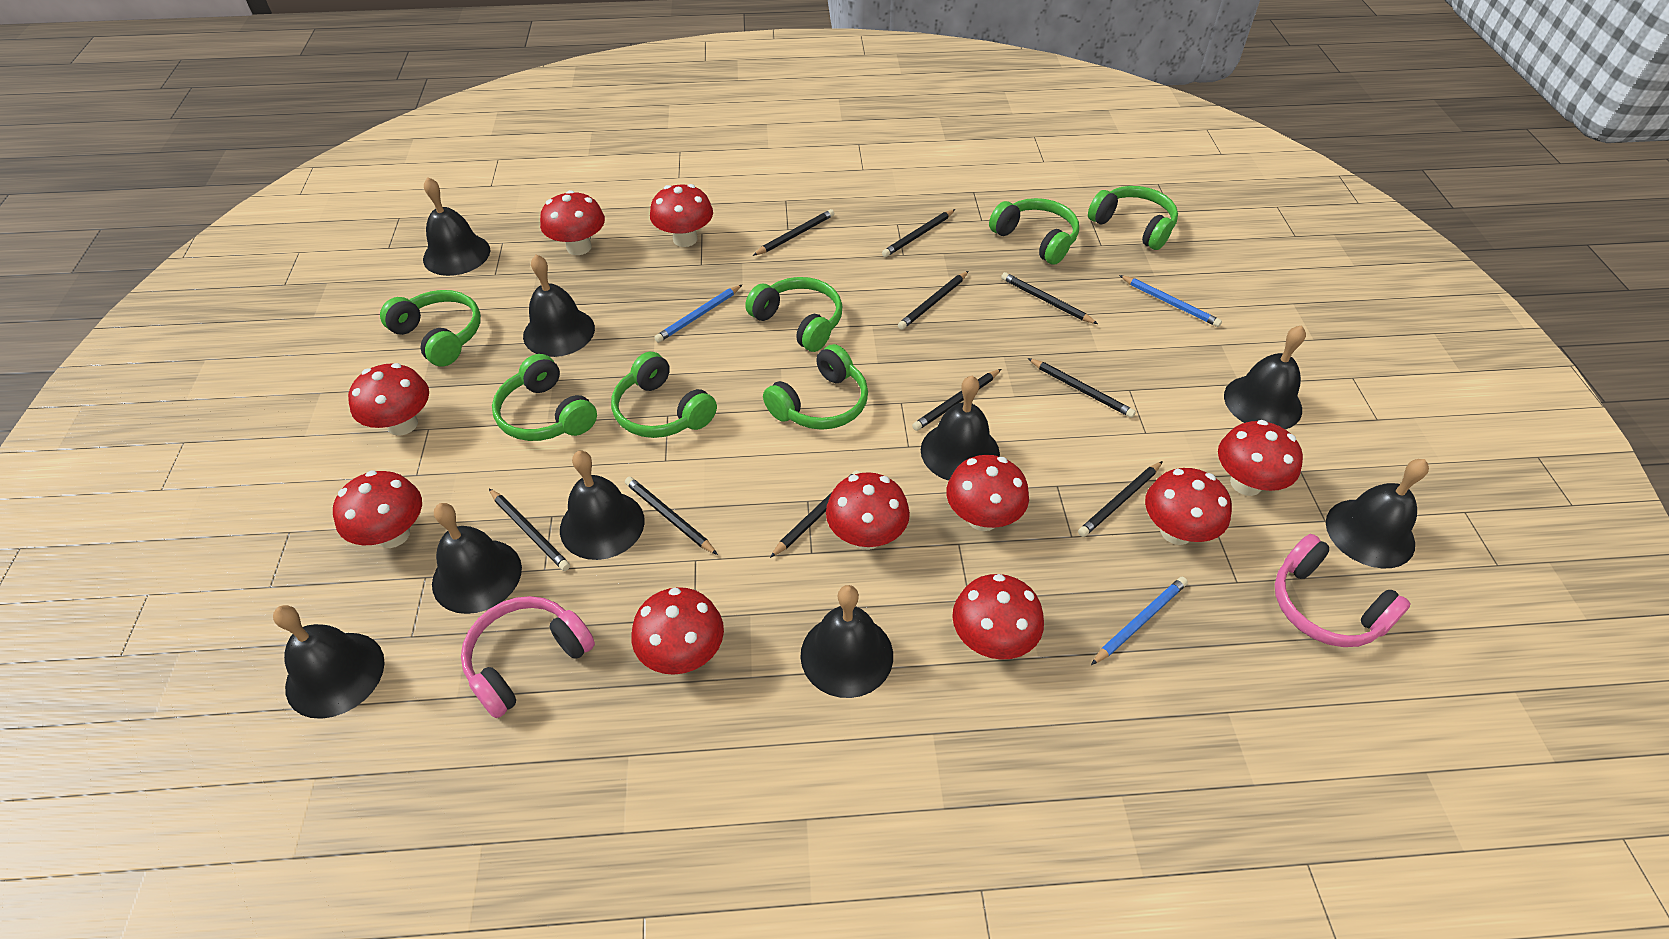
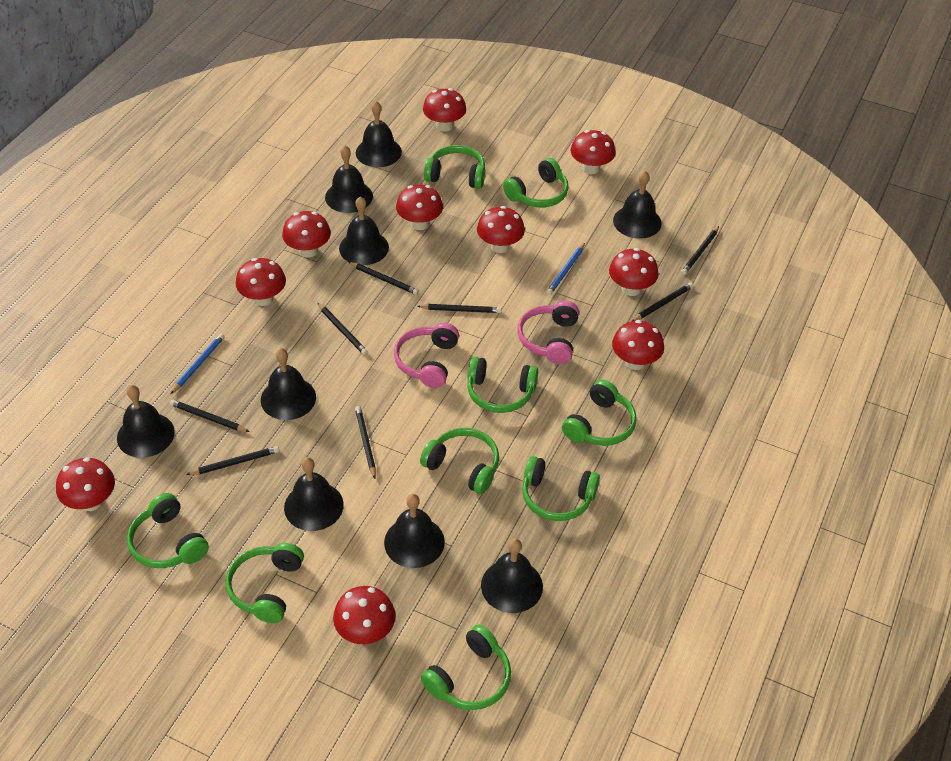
black pencil: 10 -> 8
blue pencil: 3 -> 2
green headphones: 7 -> 9

